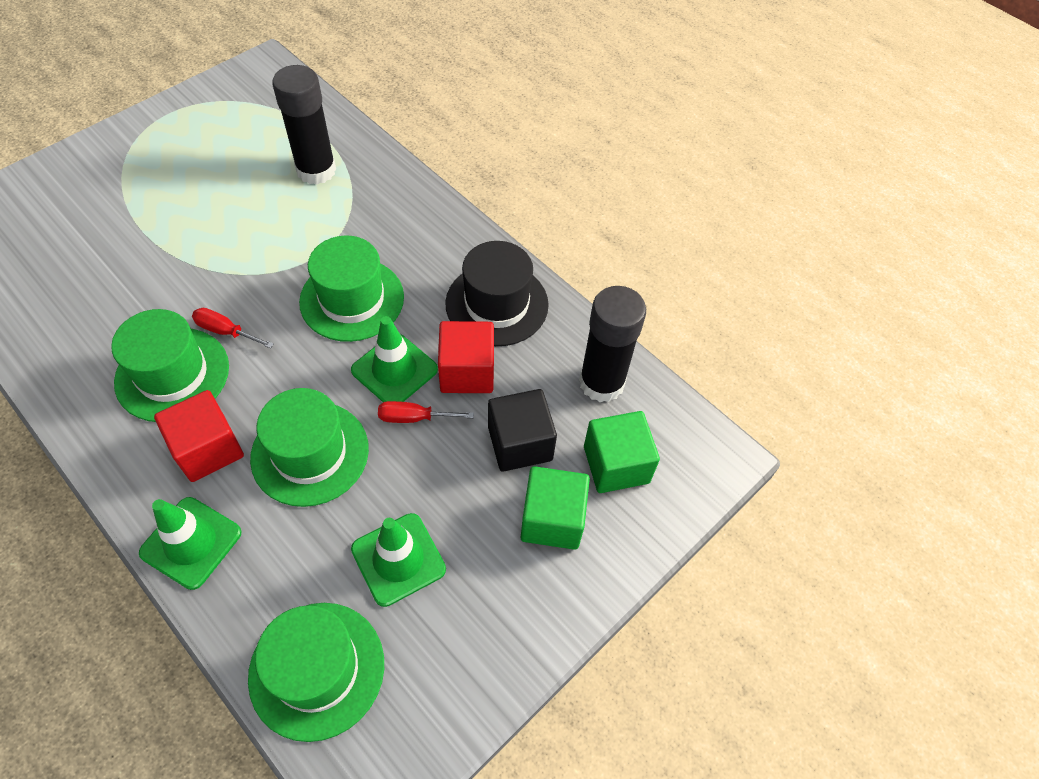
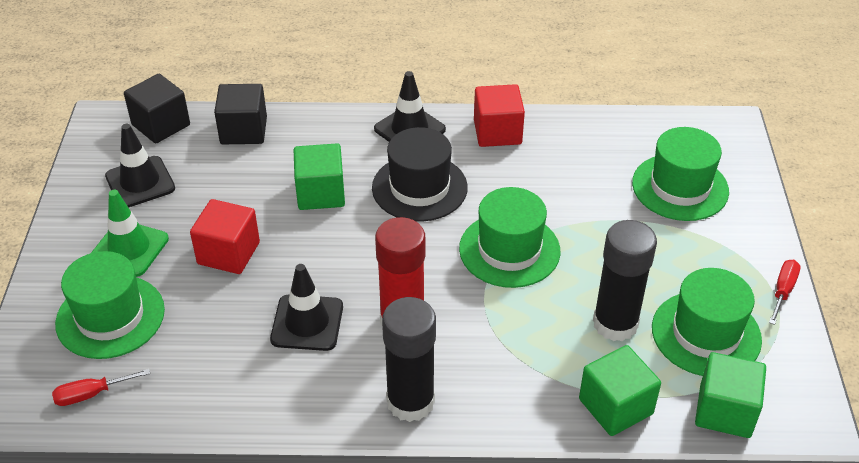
black cube: 1 -> 2
black traffic cone: 0 -> 3
green cube: 2 -> 3
green traffic cone: 3 -> 1
red glue stick: 0 -> 1

